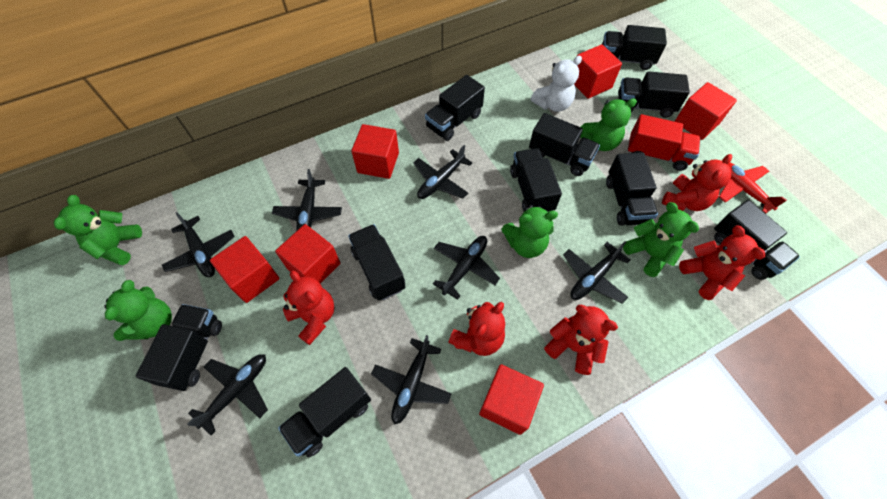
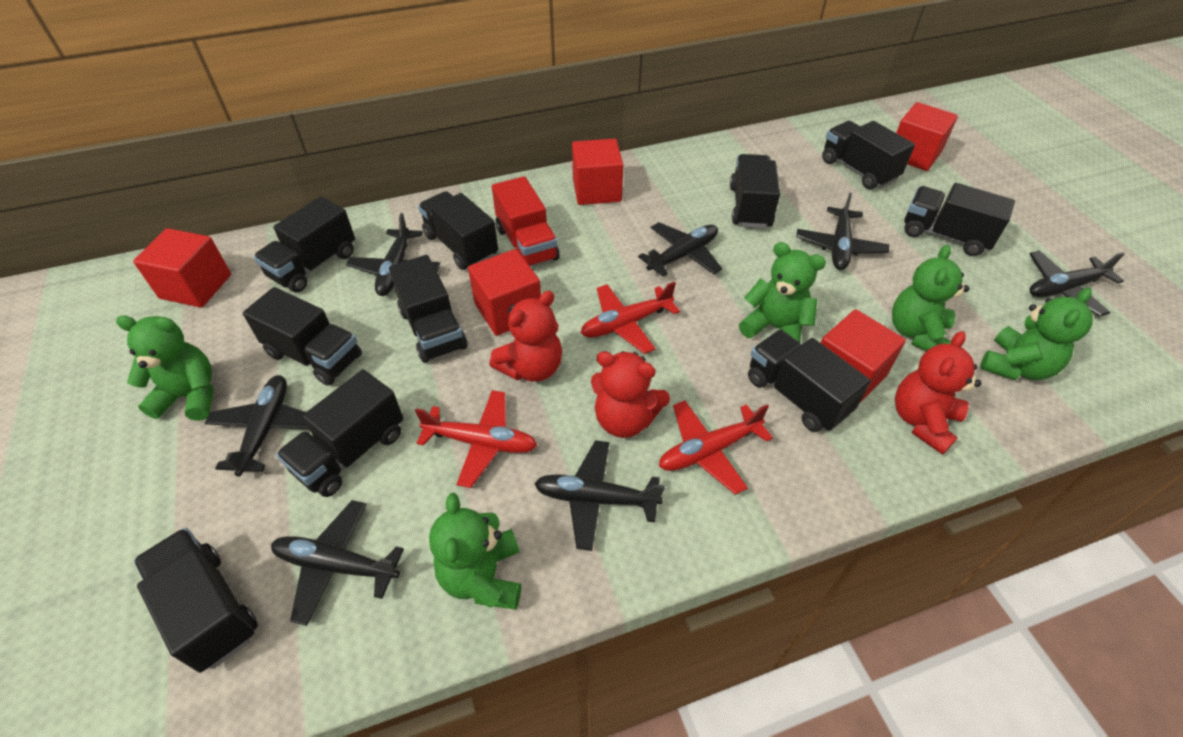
red cube: 6 -> 5
red plane: 1 -> 3
red teddy bear: 5 -> 3
white teddy bear: 1 -> 0

